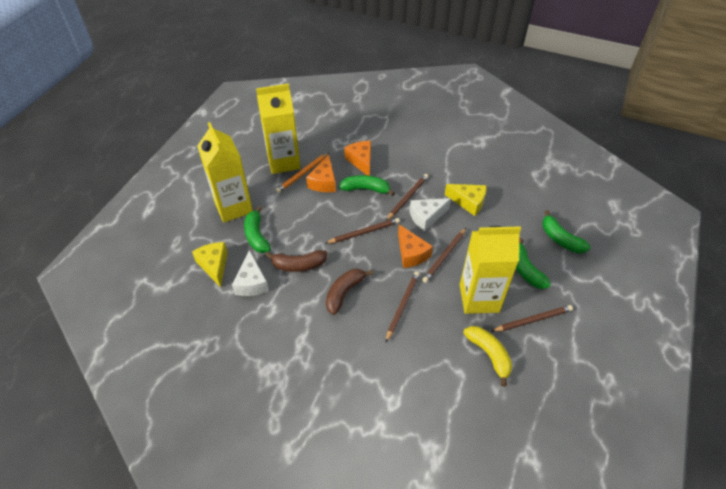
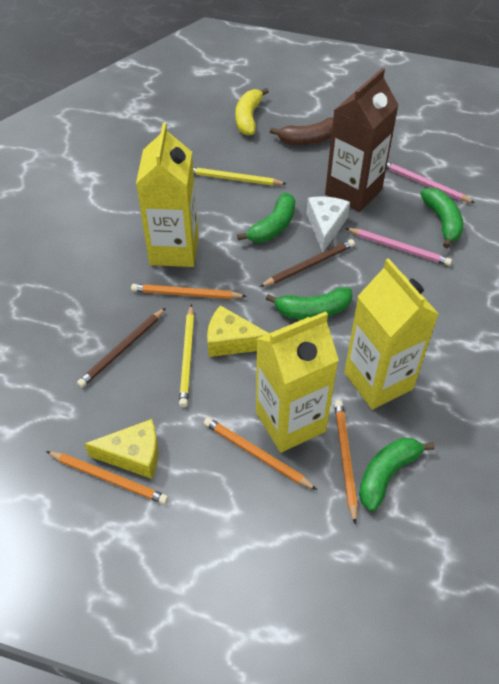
brown banana: 2 -> 1
brown carton: 0 -> 1
brown pencil: 5 -> 2
orange cheese: 3 -> 0
orange pencil: 1 -> 4
pink pencil: 0 -> 2
white cheese: 2 -> 1
yellow pencil: 0 -> 2

